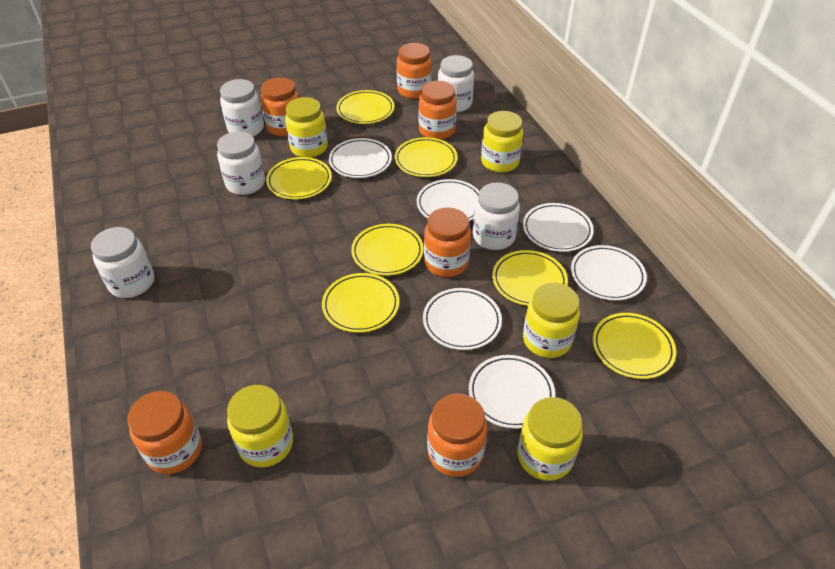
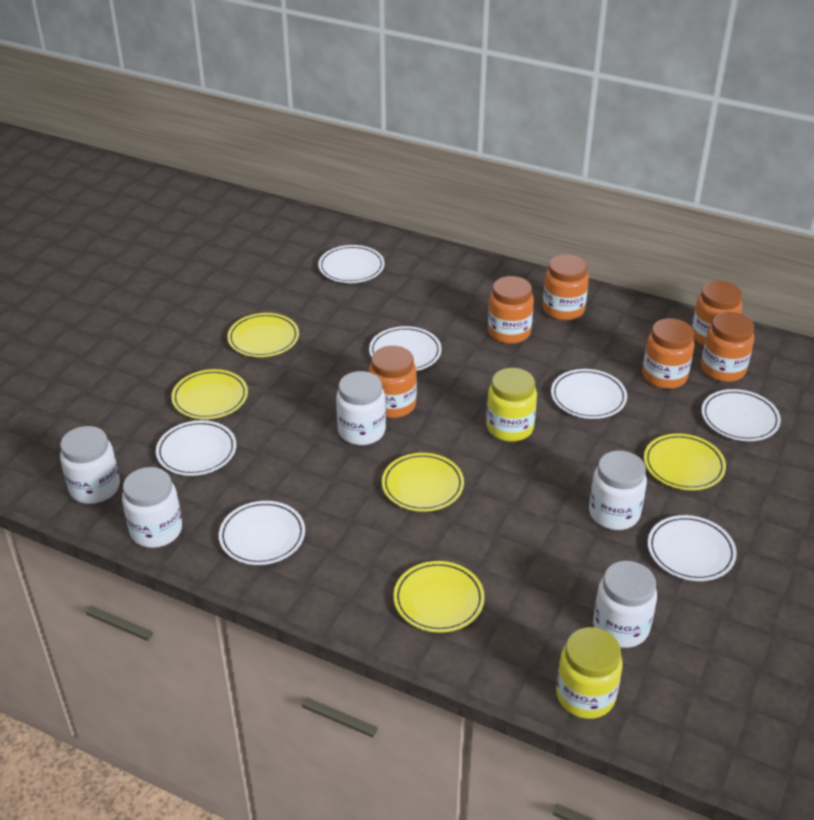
white plate: 6 -> 7
yellow jar: 5 -> 2
yellow plate: 7 -> 5

